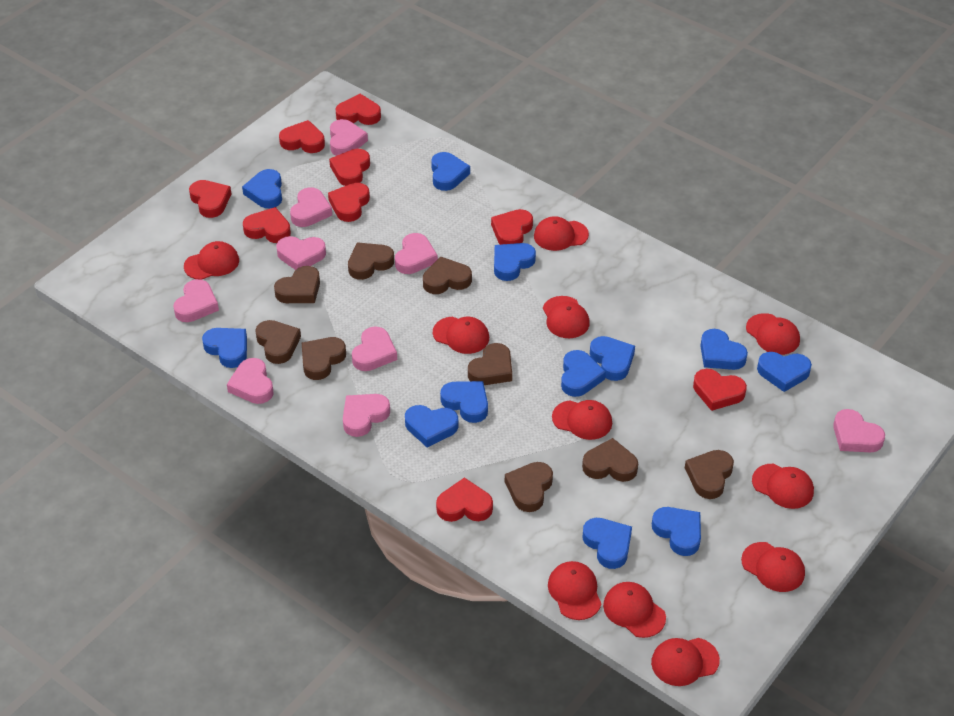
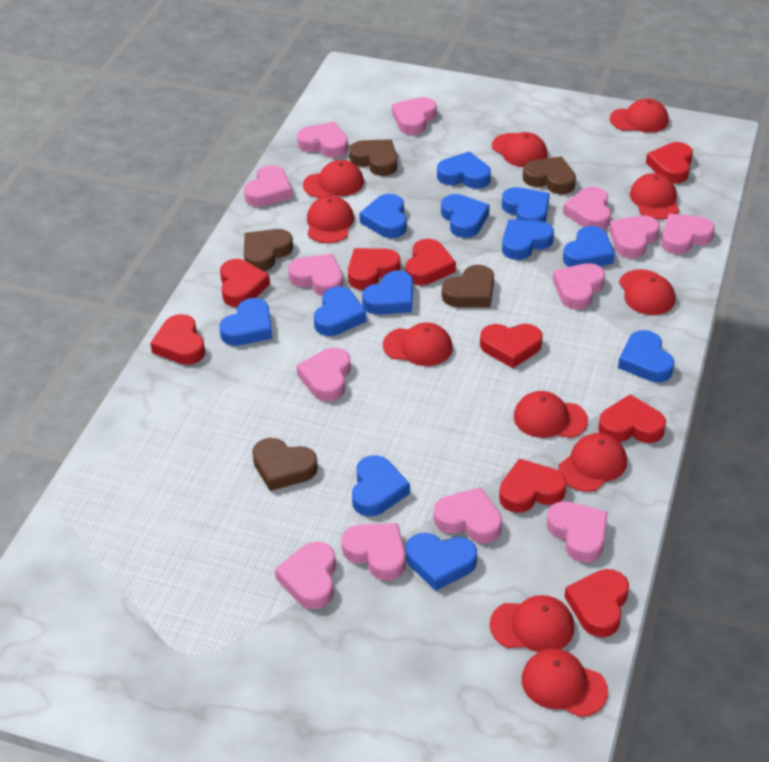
brown heart: 9 -> 5
pink heart: 9 -> 13

